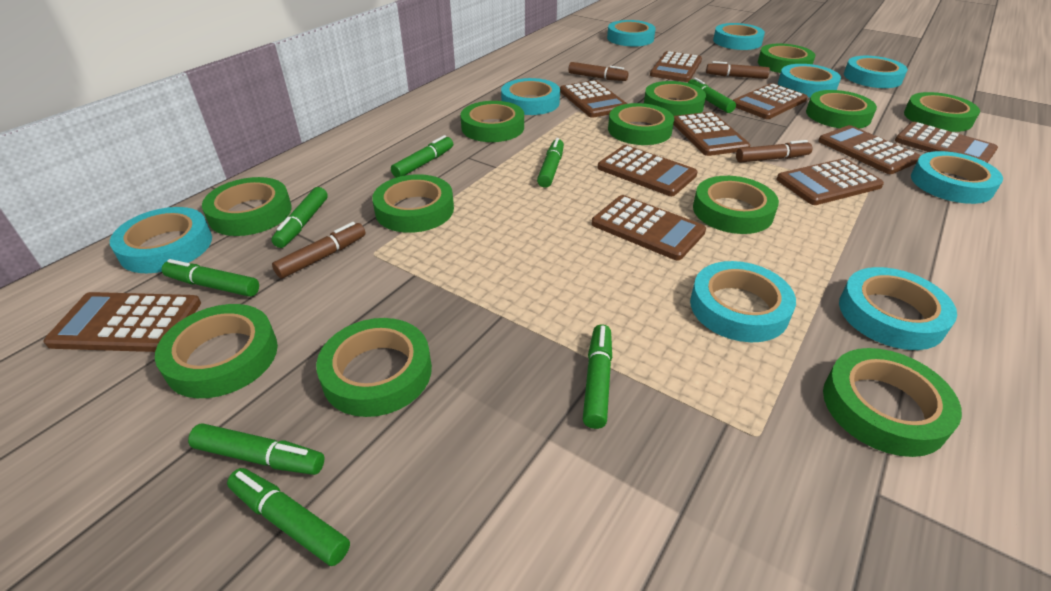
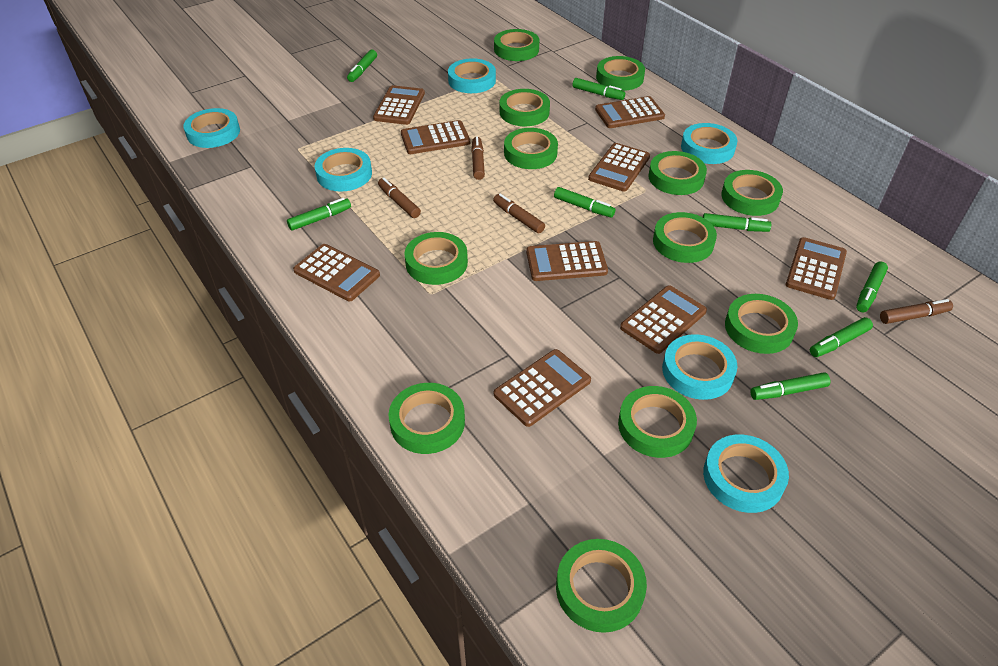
brown calculator: 10 -> 9
turquoise tape: 9 -> 6

